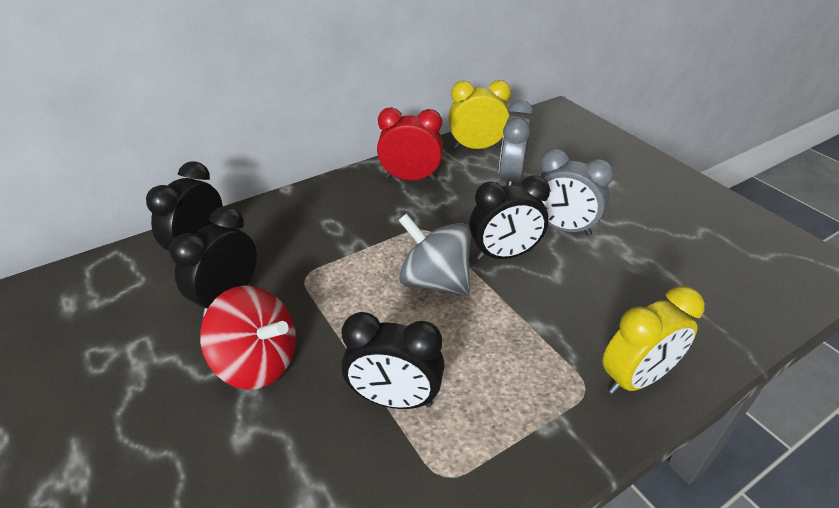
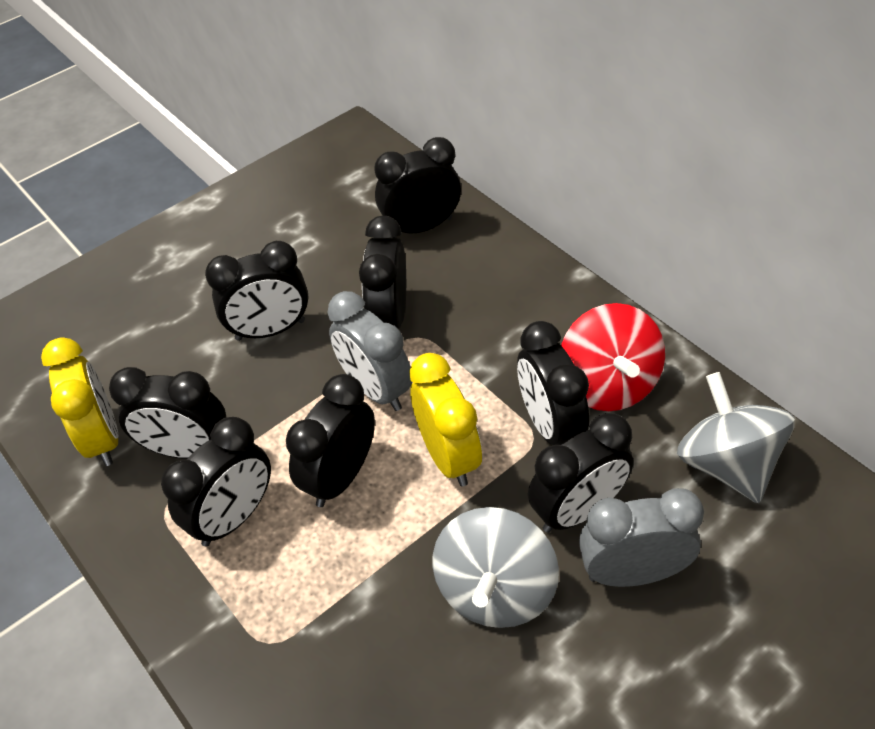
black clock: 4 -> 8
grey spinning top: 1 -> 2
red clock: 1 -> 0

